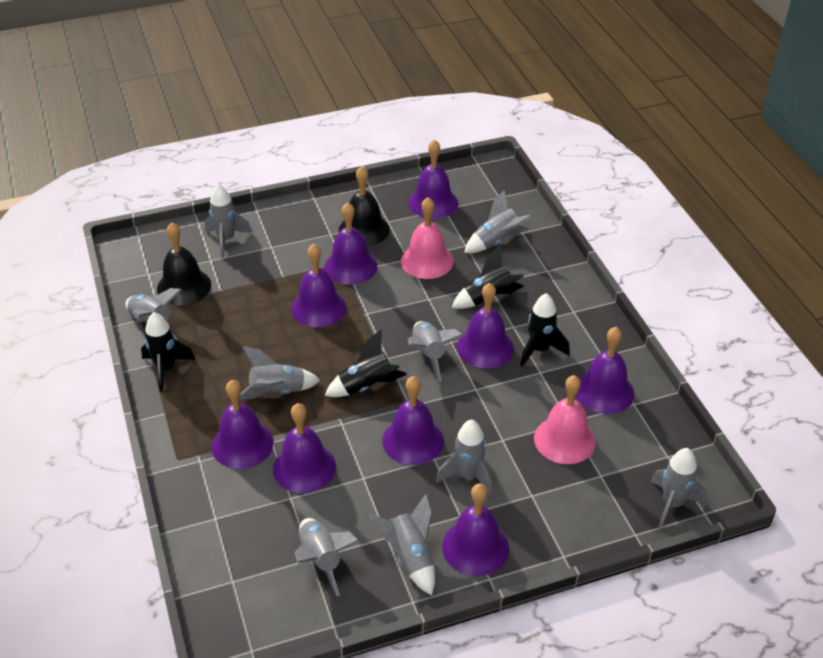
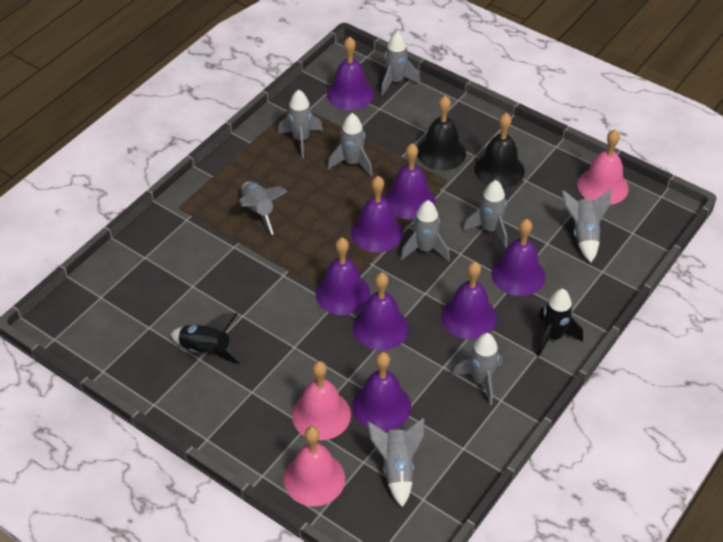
black rocket: 4 -> 2
pink bell: 2 -> 3
purple bell: 9 -> 8

